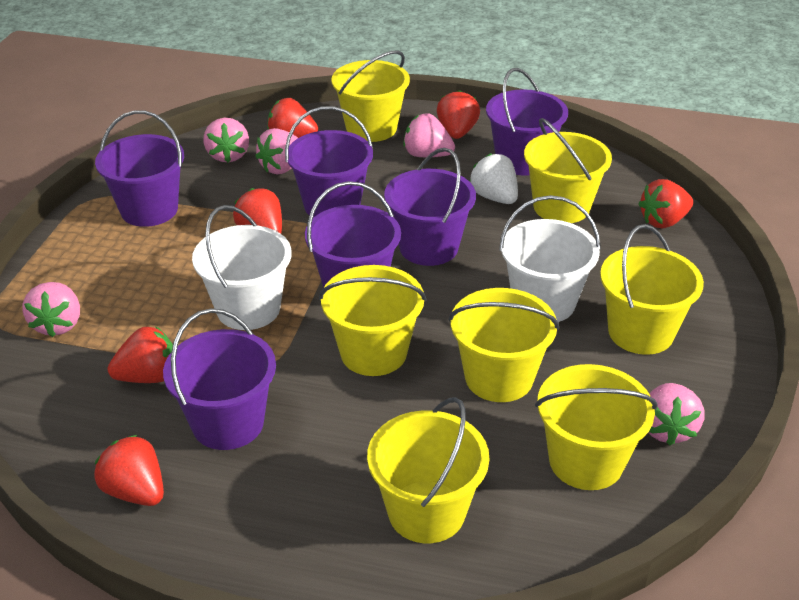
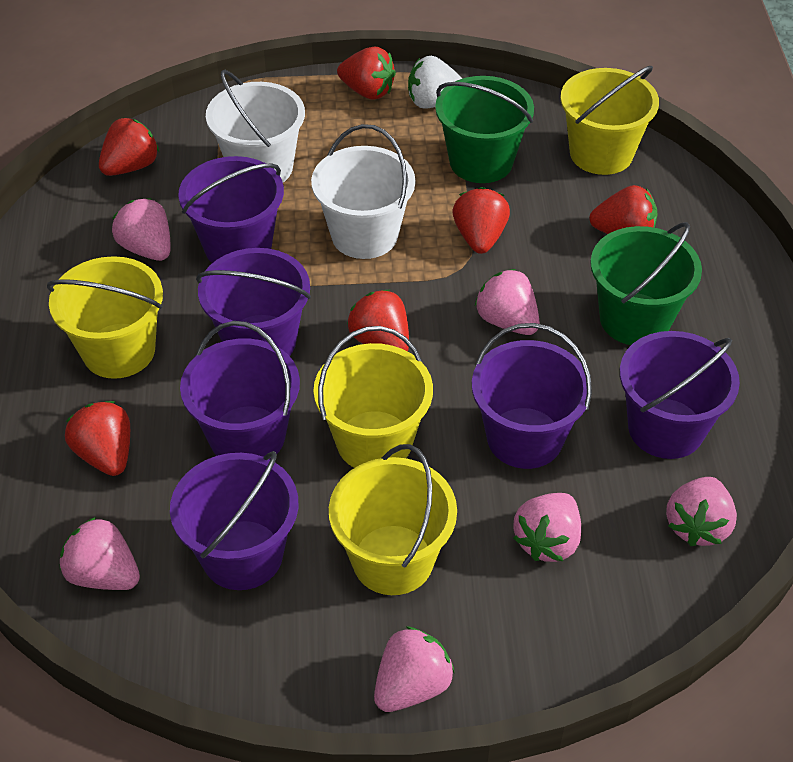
green bucket: 0 -> 2
pink strawberry: 5 -> 6
yellow bucket: 7 -> 4

